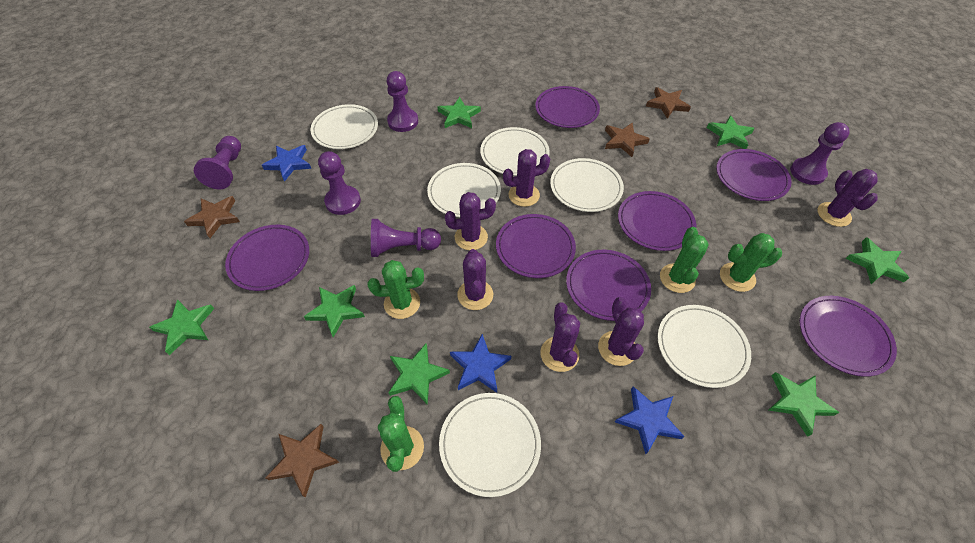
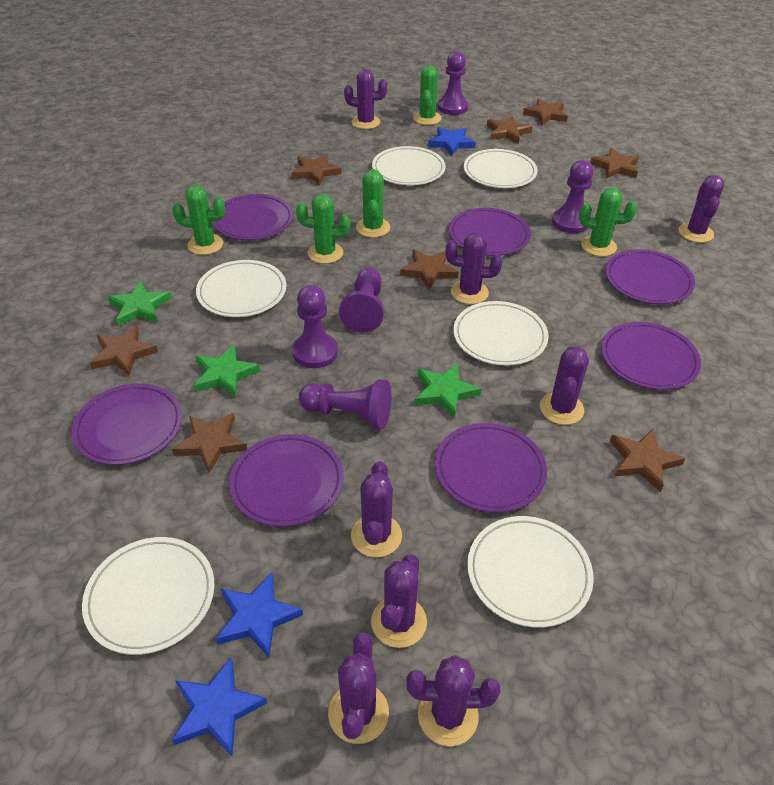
brown star: 4 -> 8
green cactus: 4 -> 5
green star: 7 -> 3
purple cactus: 6 -> 8

